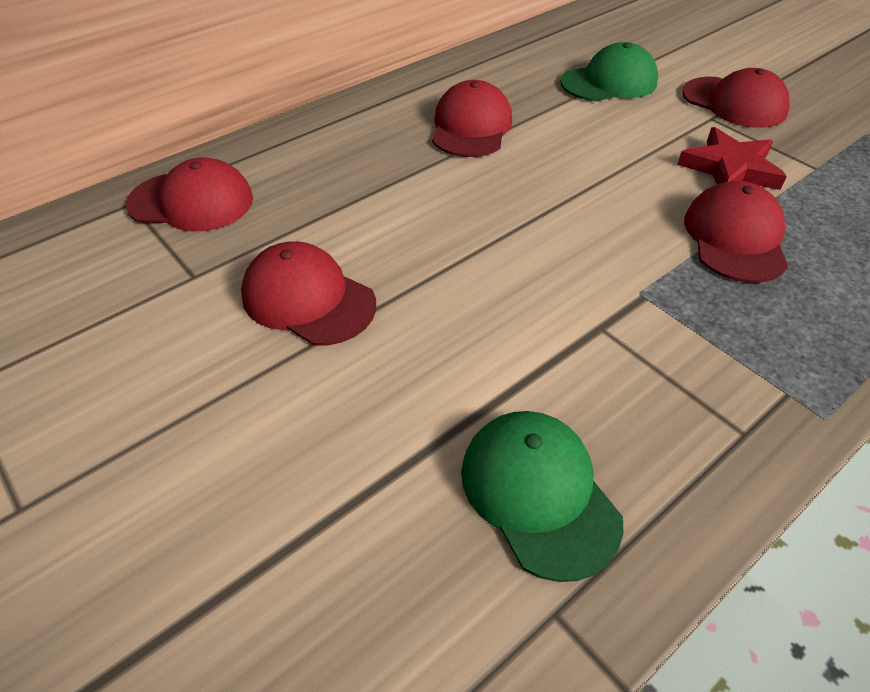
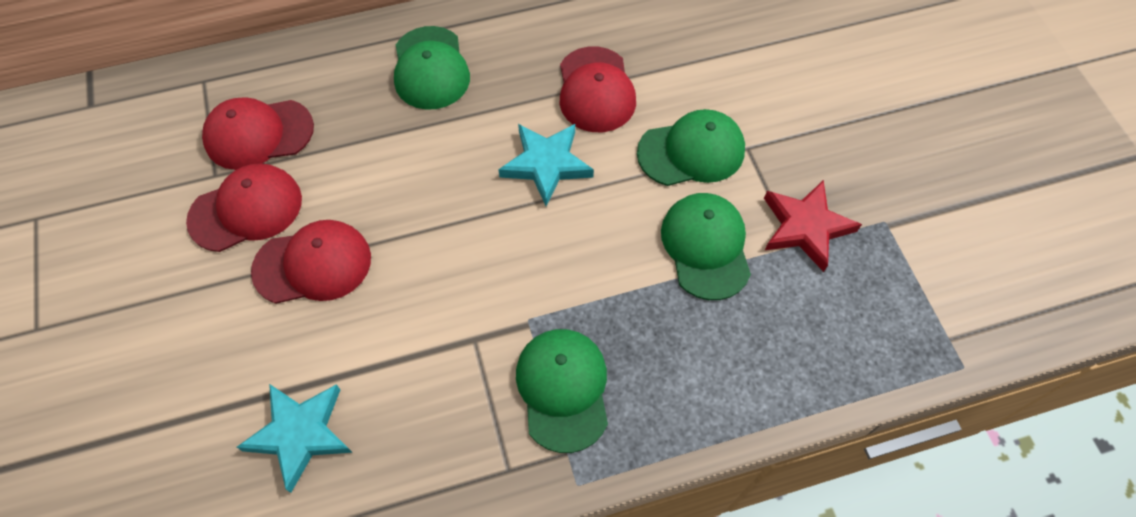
green cap: 2 -> 4
red cap: 5 -> 4
turquoise star: 0 -> 2

